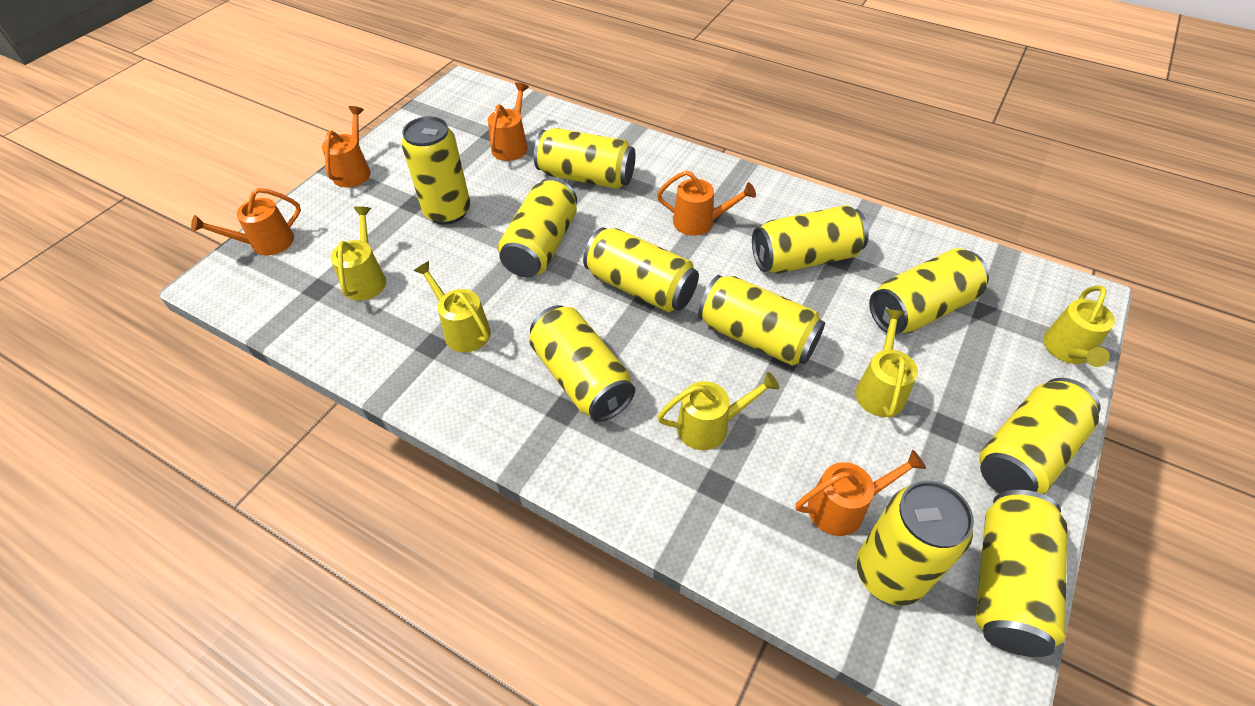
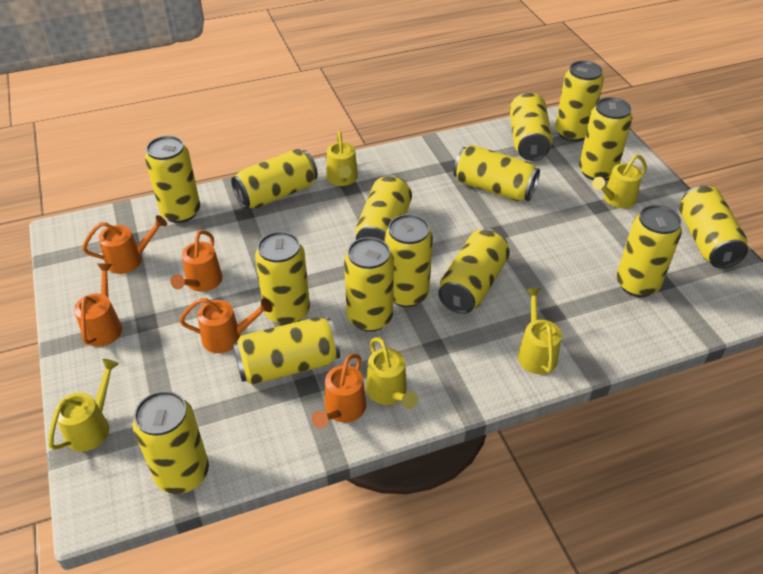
yellow can: 11 -> 15

